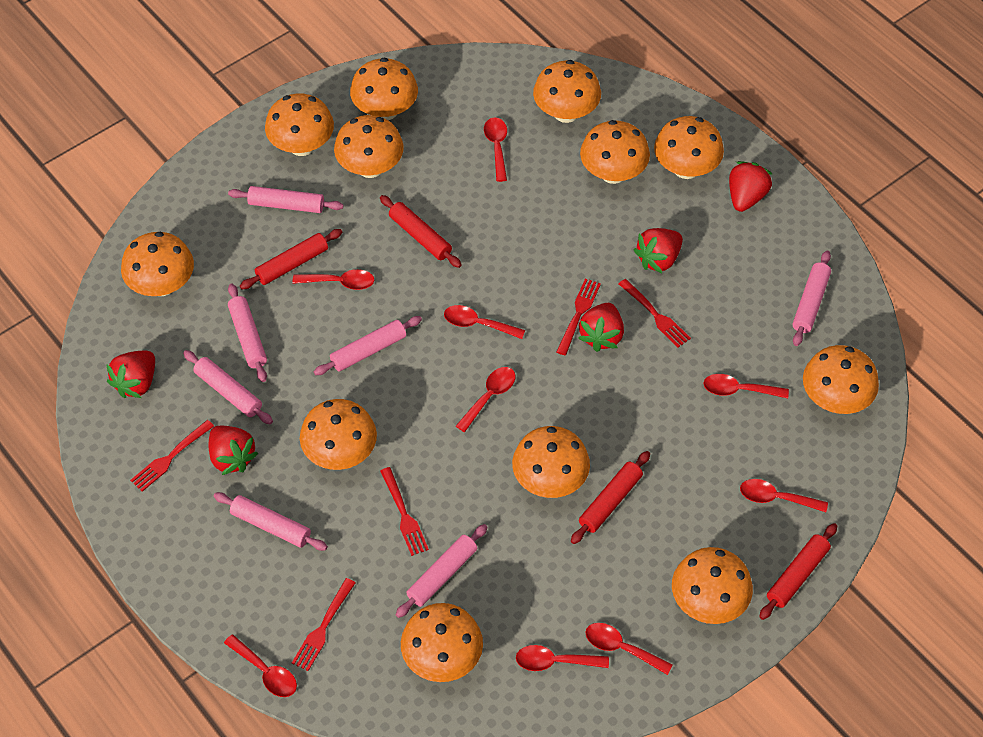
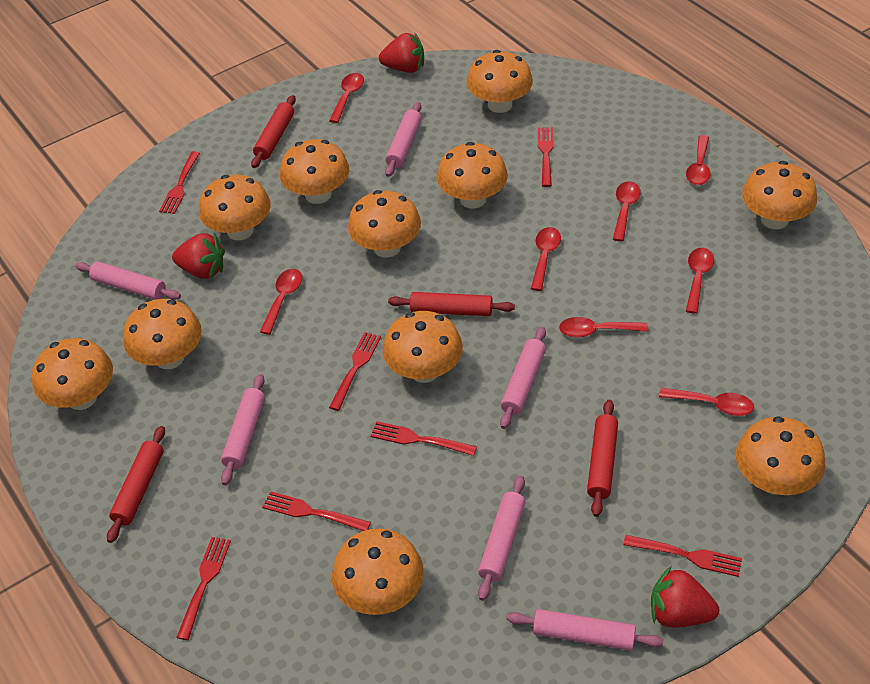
orange mushroom: 12 -> 11
pink rolling pin: 7 -> 6
red fork: 5 -> 7
red spoon: 9 -> 8
red strawberry: 5 -> 3

